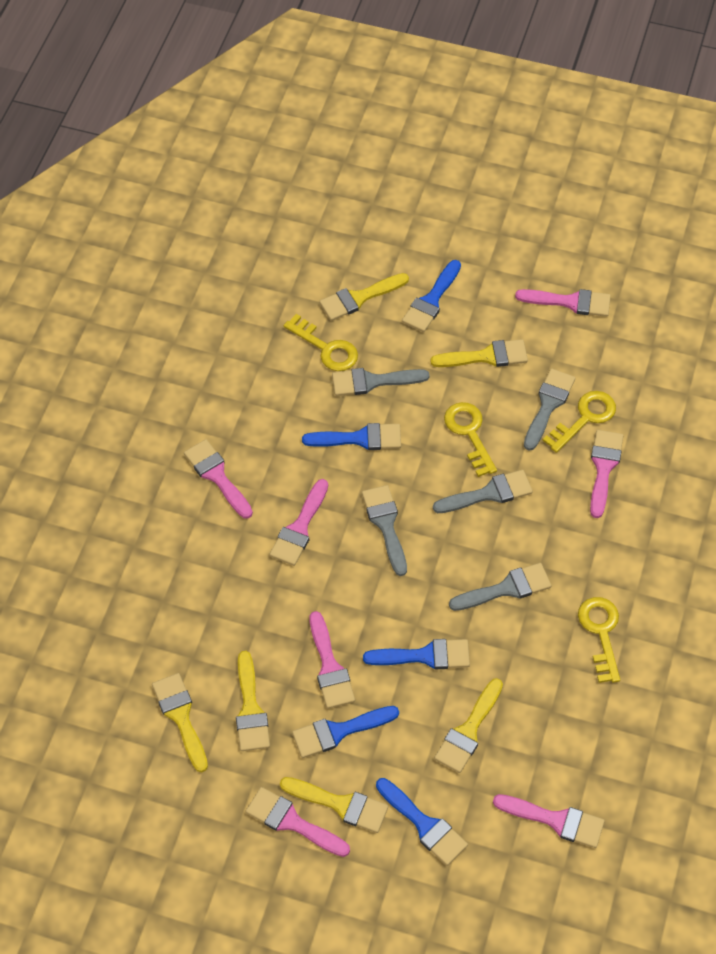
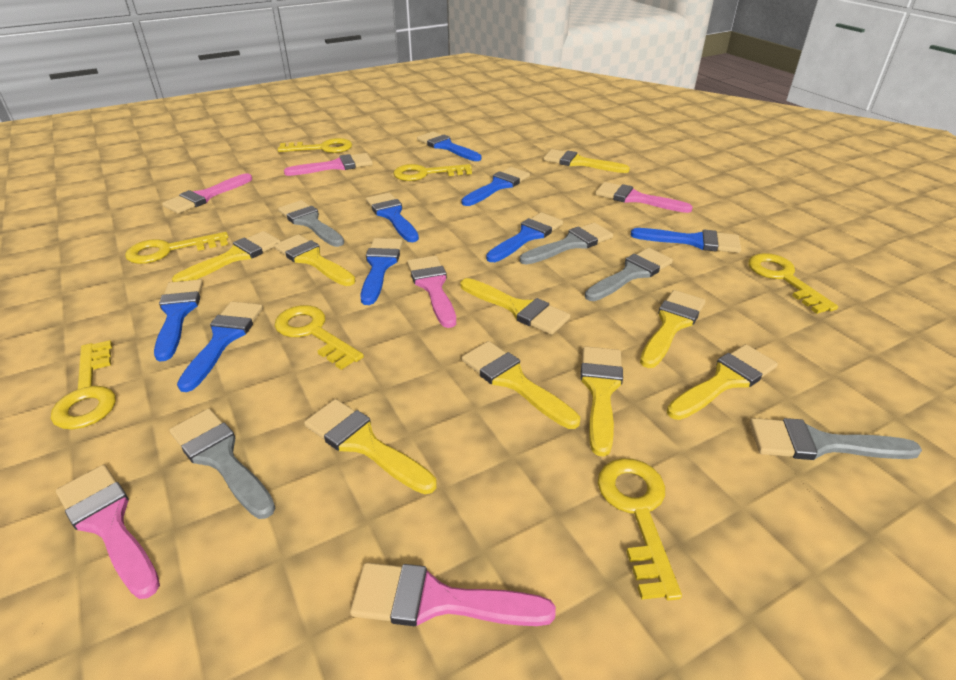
blue brush: 5 -> 8
pink brush: 7 -> 6
yellow brush: 6 -> 9
yellow key: 4 -> 7

